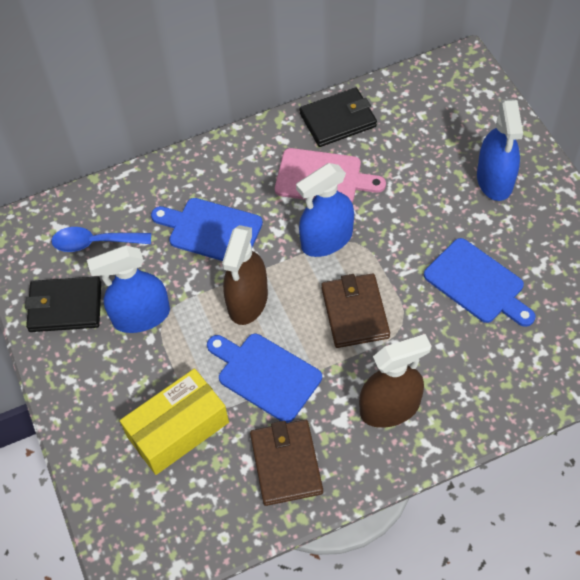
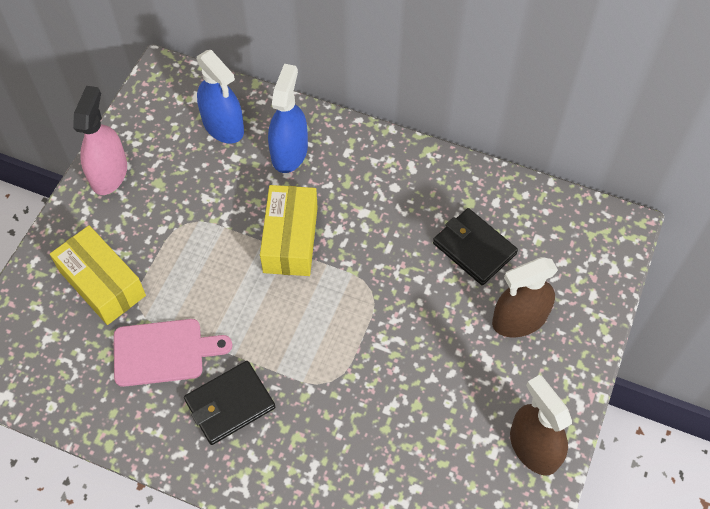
blue cutting board: 3 -> 0
blue spoon: 1 -> 0
blue spray bottle: 3 -> 2
brown wallet: 2 -> 0
pink spray bottle: 0 -> 1
yellow box: 1 -> 2

